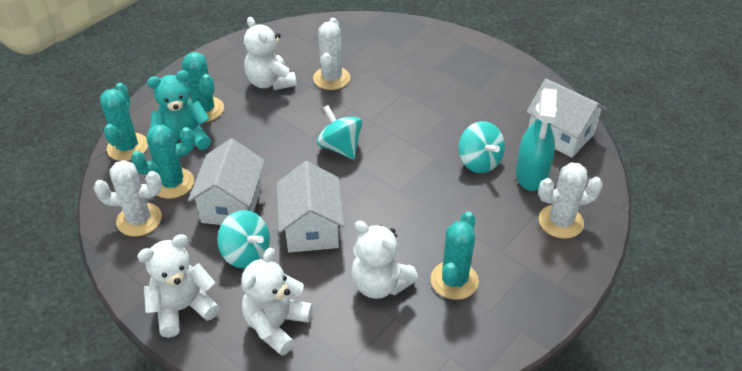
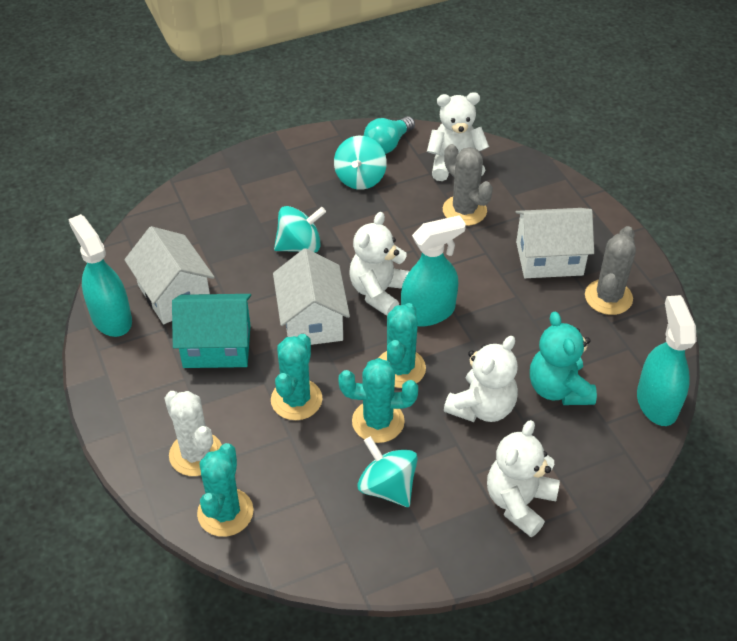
grey cactus: 0 -> 2
turquoise house: 0 -> 1
turquoise light bulb: 0 -> 1
turquoise spray bottle: 1 -> 3
white cactus: 3 -> 1

